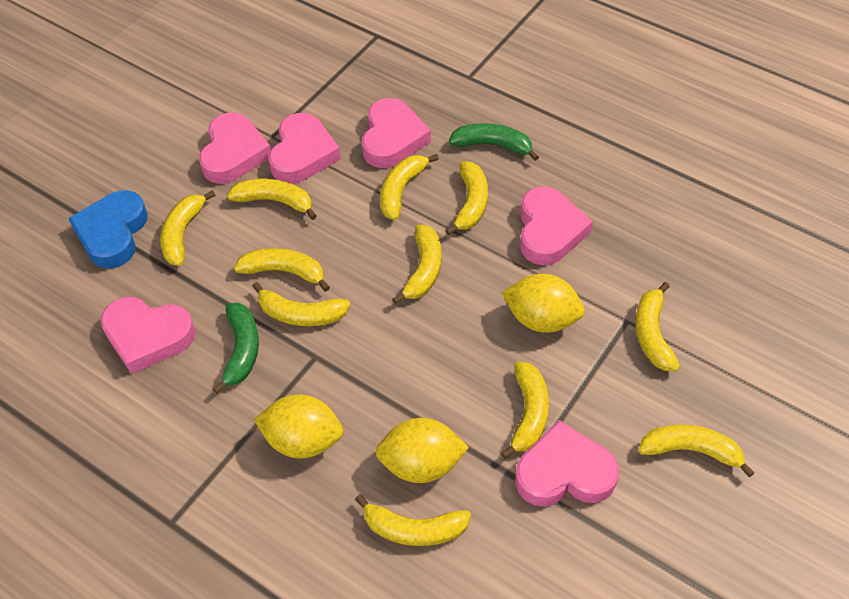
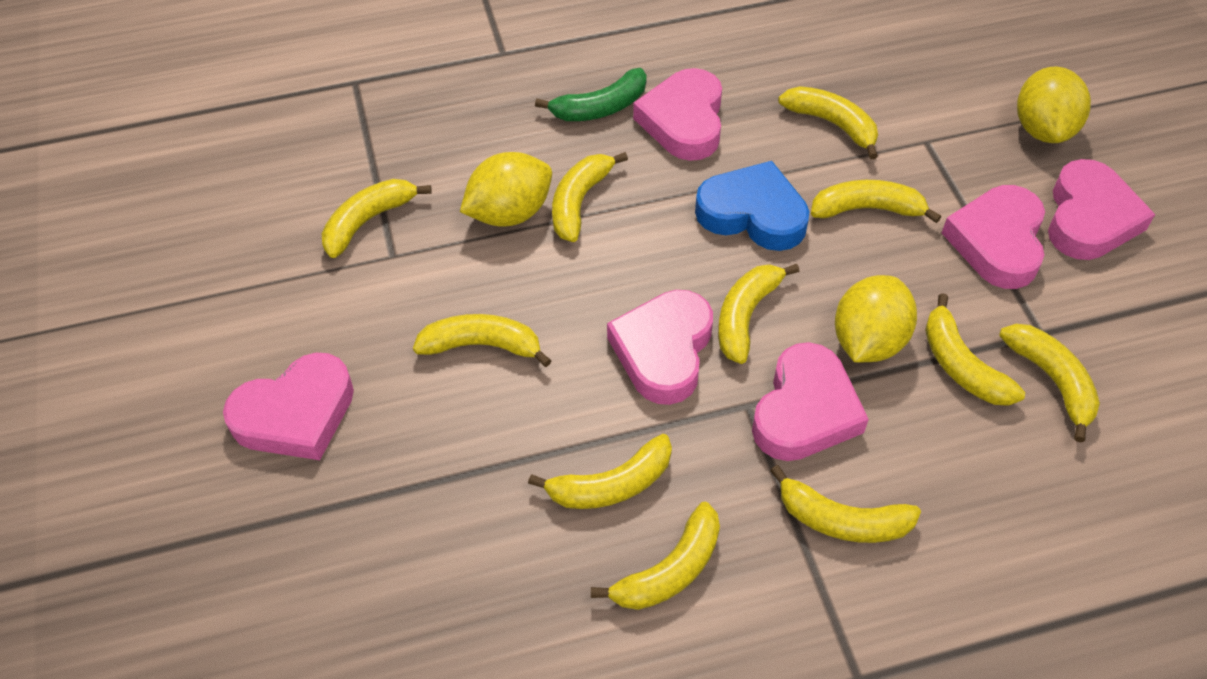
green banana: 2 -> 1

